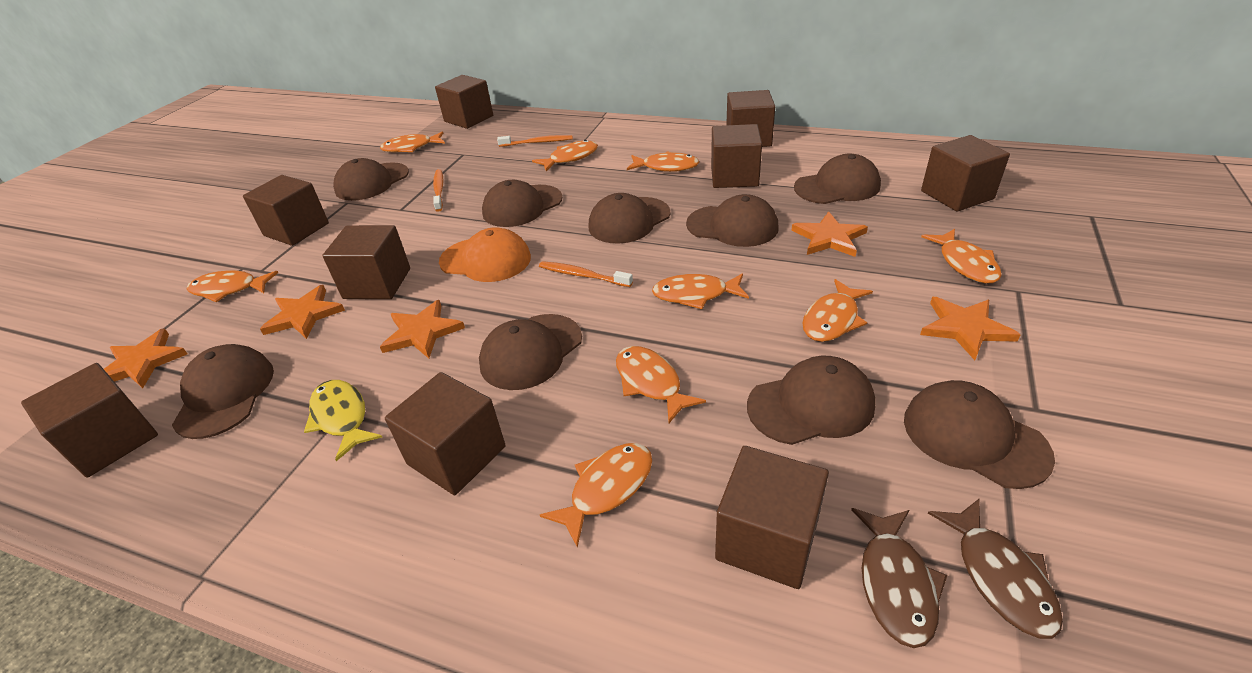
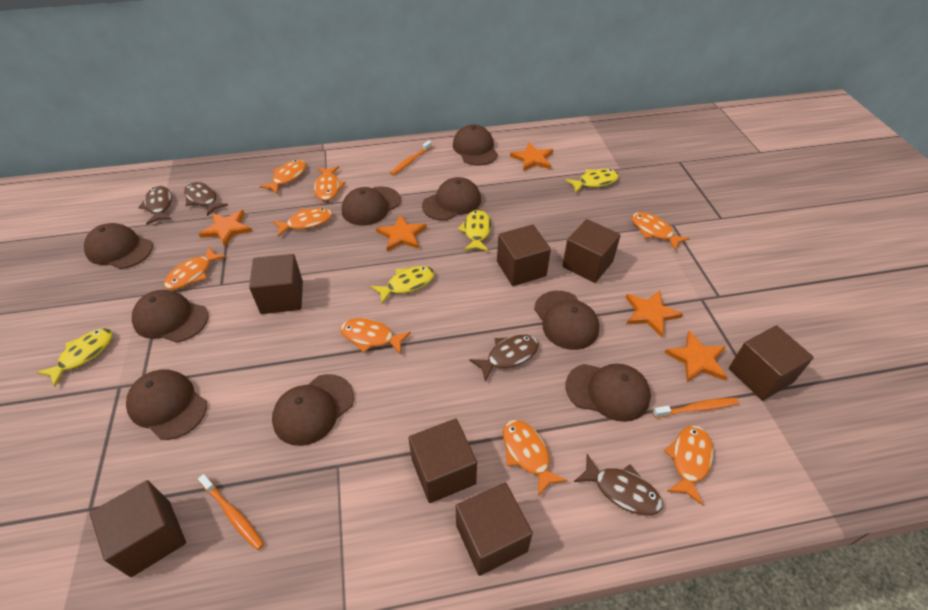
brown cube: 9 -> 7
brown fish: 2 -> 4
orange cap: 1 -> 0
orange fish: 9 -> 8
yellow fish: 1 -> 4

